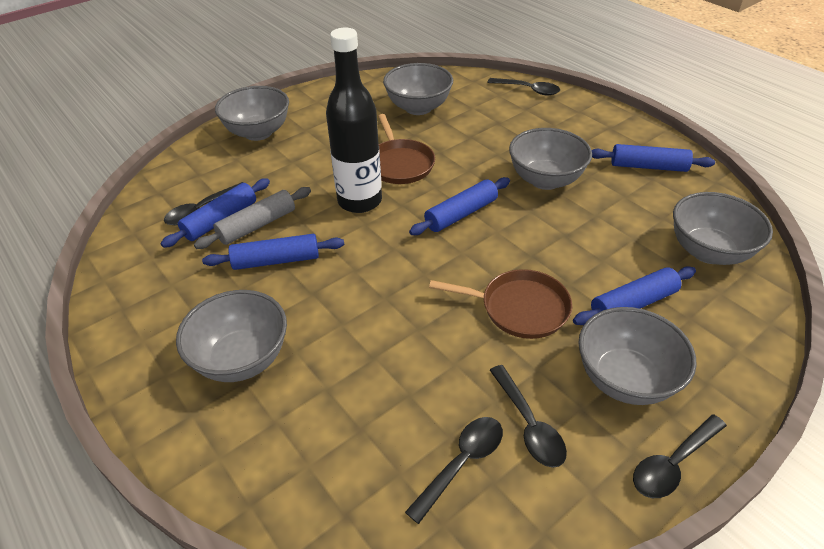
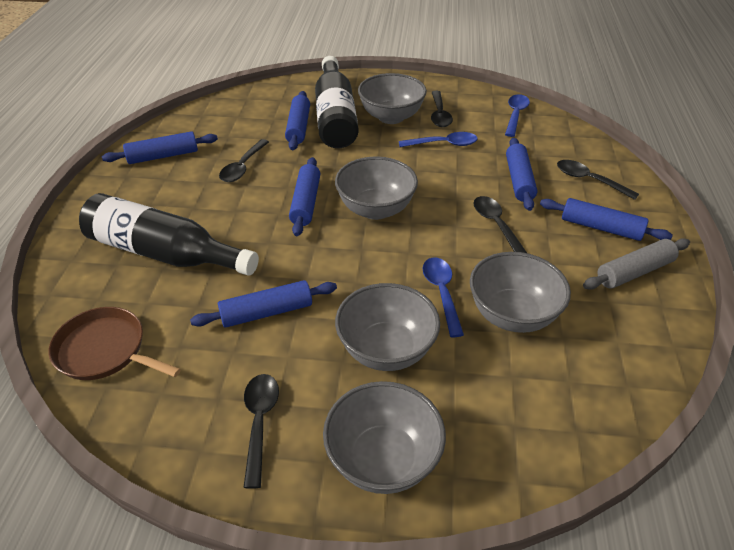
black bottle: 1 -> 2
blue rolling pin: 5 -> 6
blue spoon: 0 -> 3
brown pan: 2 -> 1
grey bowl: 6 -> 5

